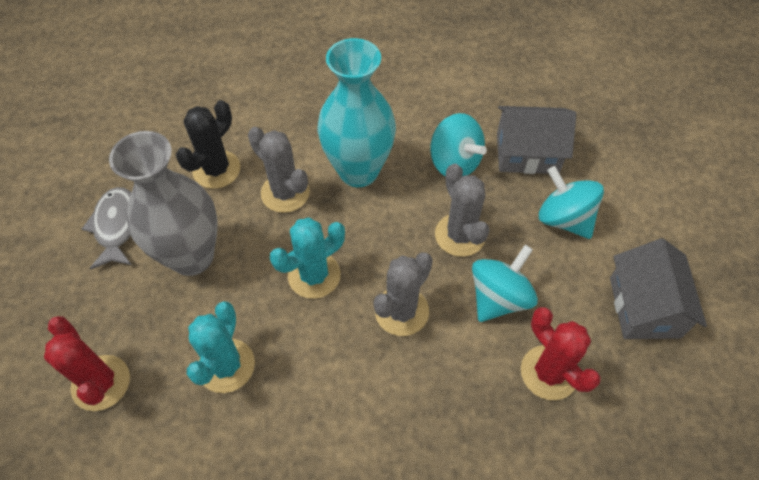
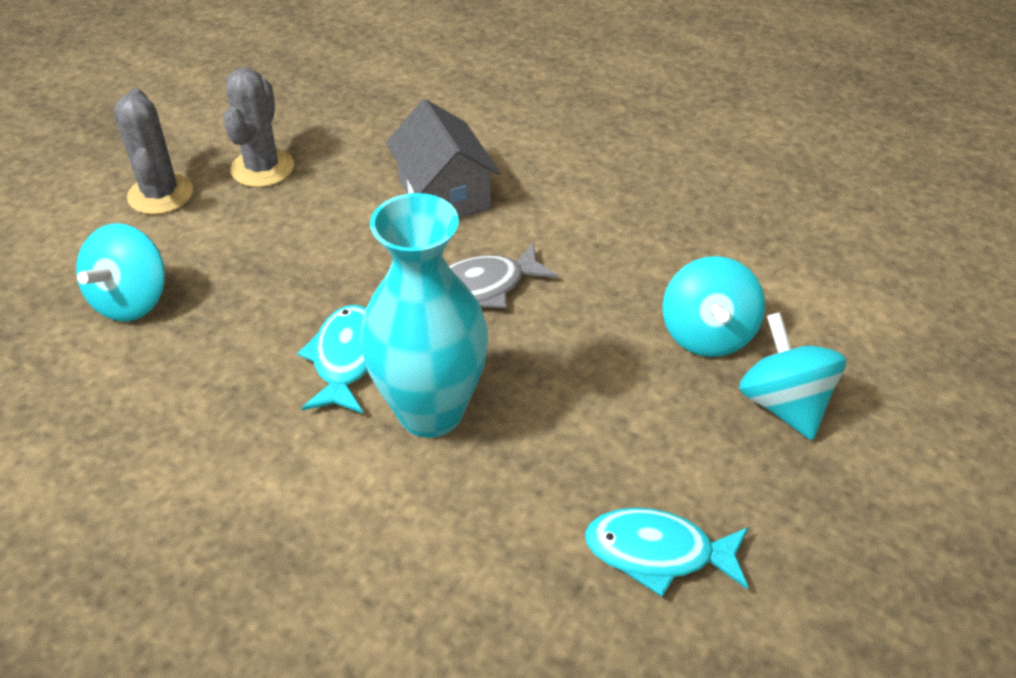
black cactus: 1 -> 0
grey cactus: 3 -> 2
grey house: 2 -> 1
grey vase: 1 -> 0
red cactus: 2 -> 0
turquoise cactus: 2 -> 0
turquoise fish: 0 -> 2

